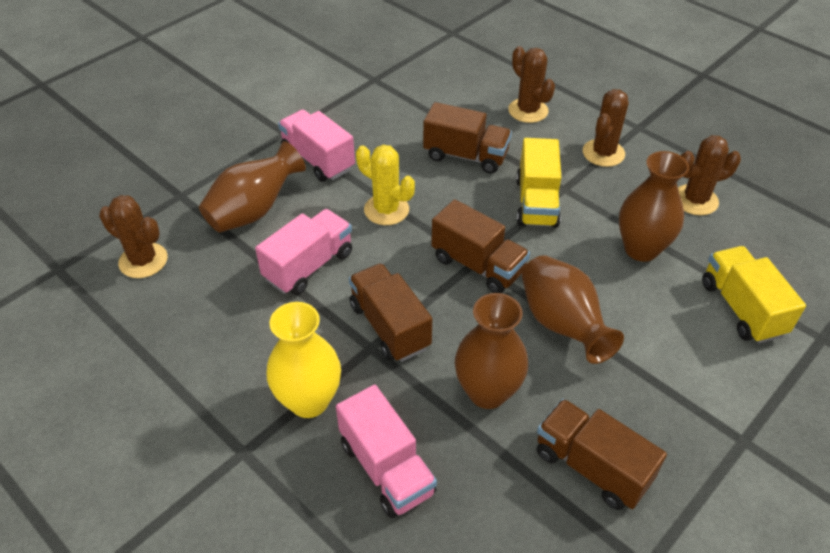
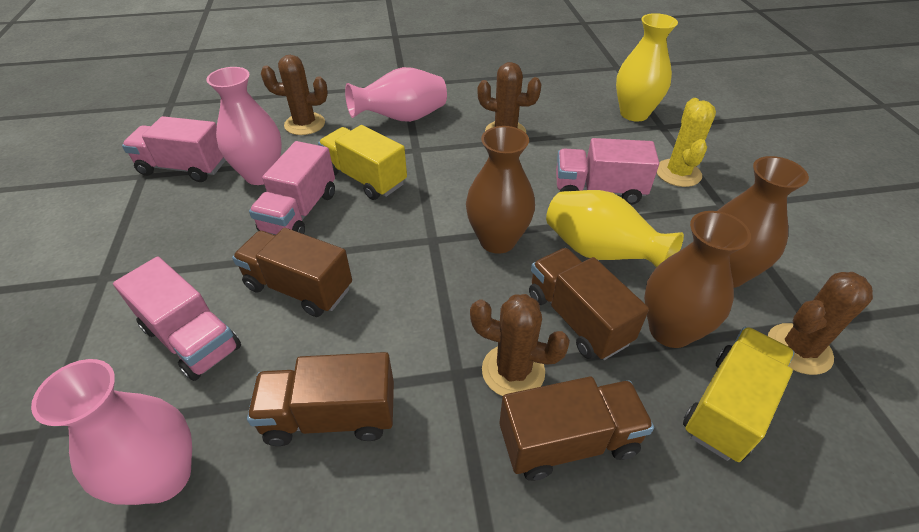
brown vase: 4 -> 3
pink truck: 3 -> 4
pink vase: 0 -> 3
yellow vase: 1 -> 2

